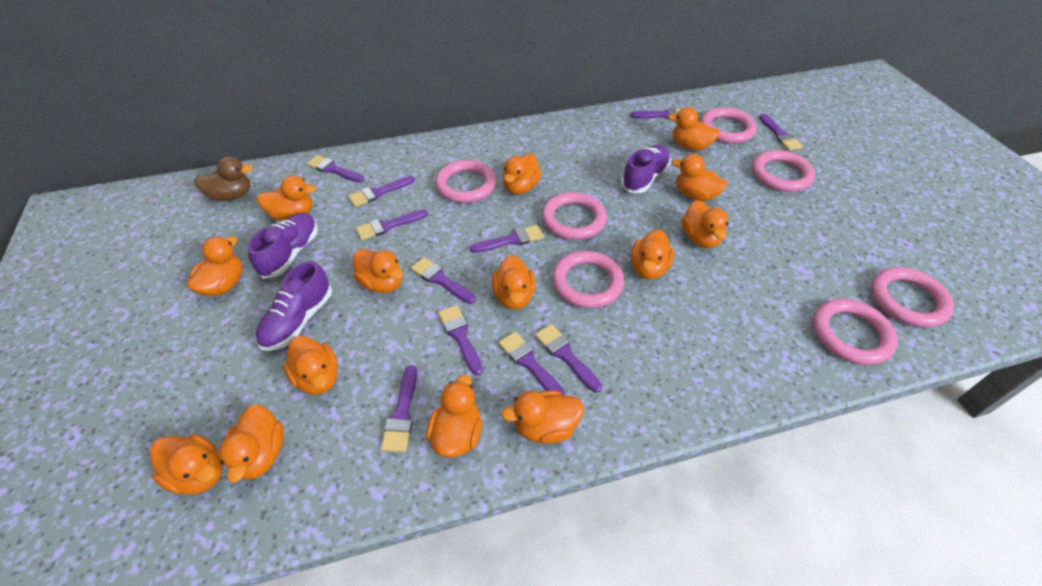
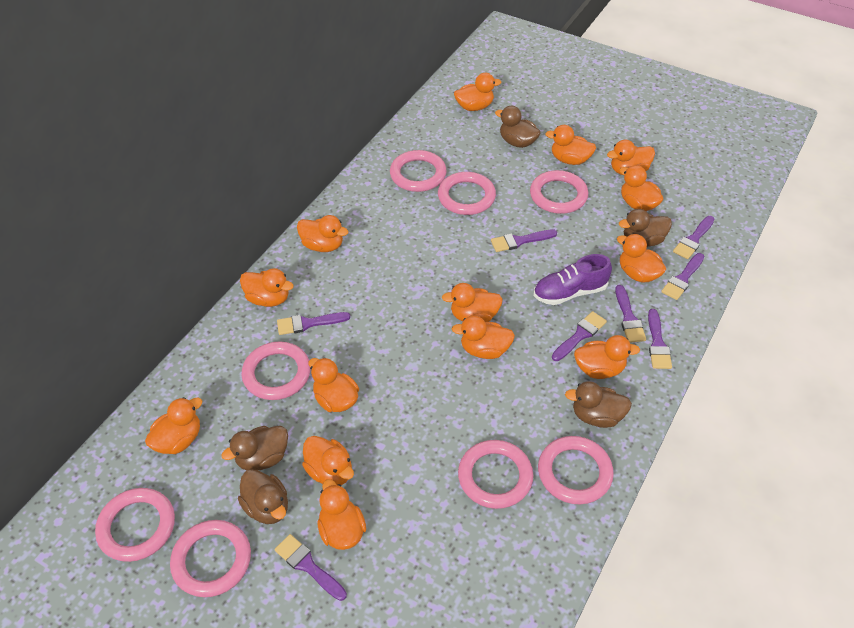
brown duck: 1 -> 5
pink ring: 7 -> 8
purple brush: 11 -> 8
purple shoe: 3 -> 1

